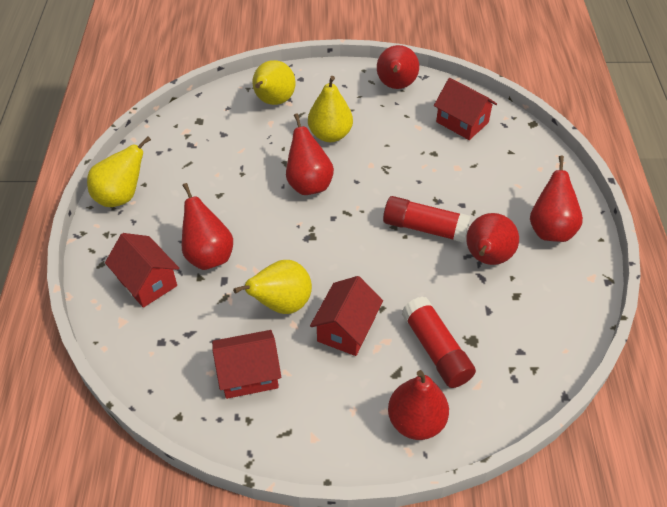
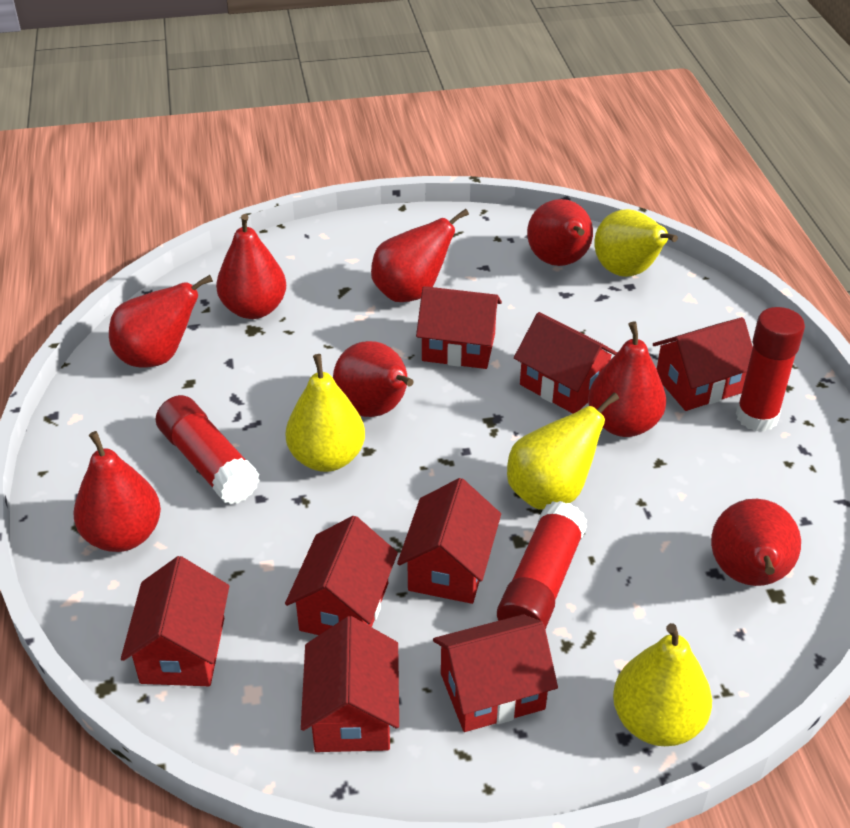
red glue stick: 2 -> 3
red house: 4 -> 8
red pear: 6 -> 8

